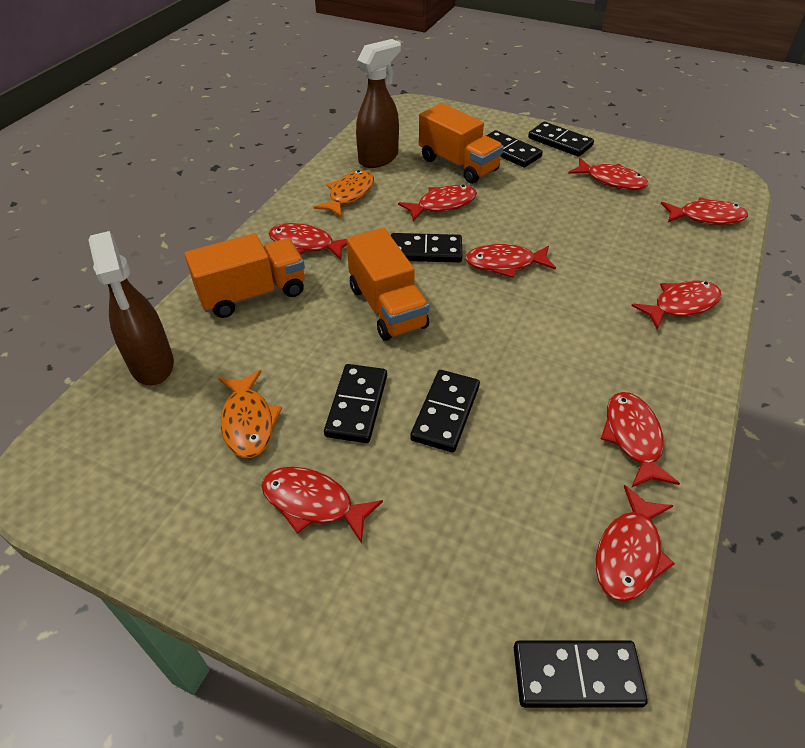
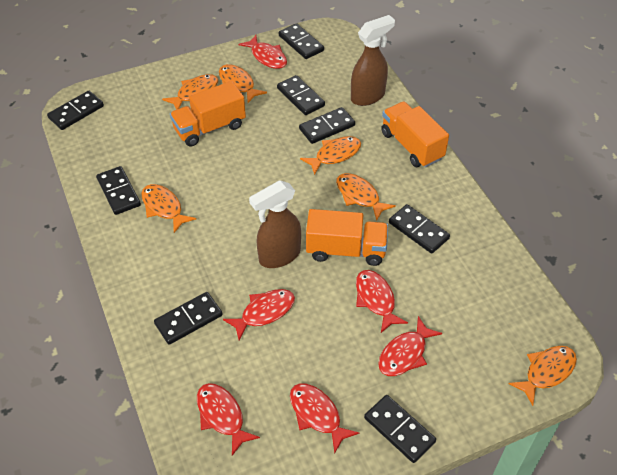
black domino: 6 -> 8
orange fish: 2 -> 6
red fish: 9 -> 6

